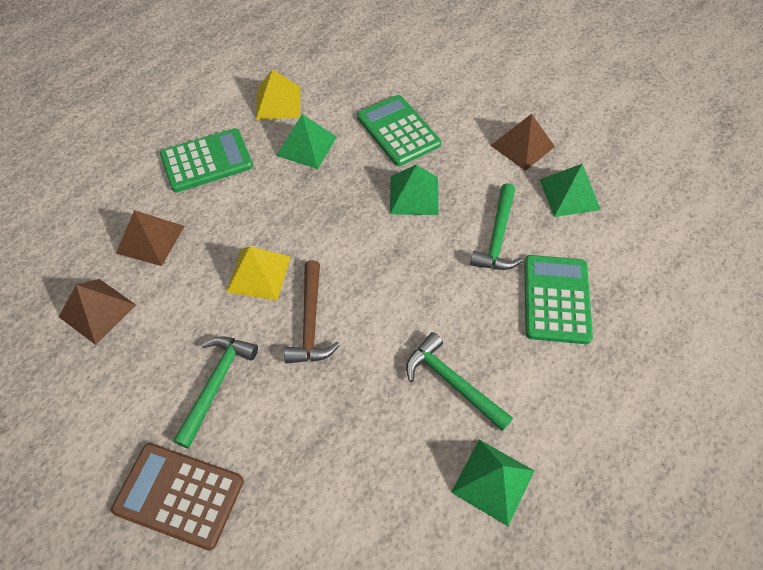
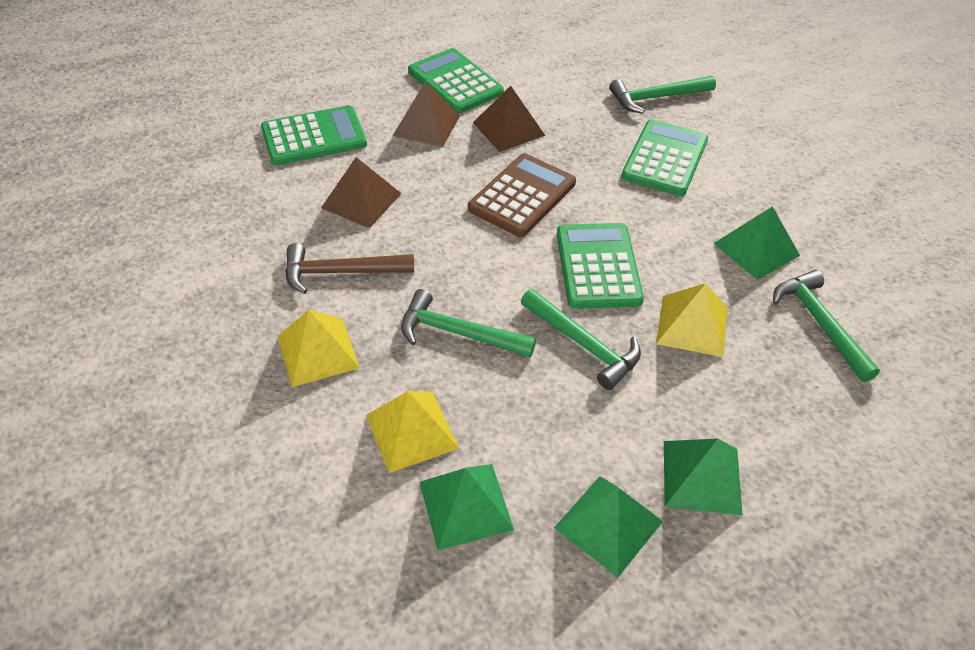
green calculator: 3 -> 4
green hammer: 3 -> 4
yellow pyramid: 2 -> 3

